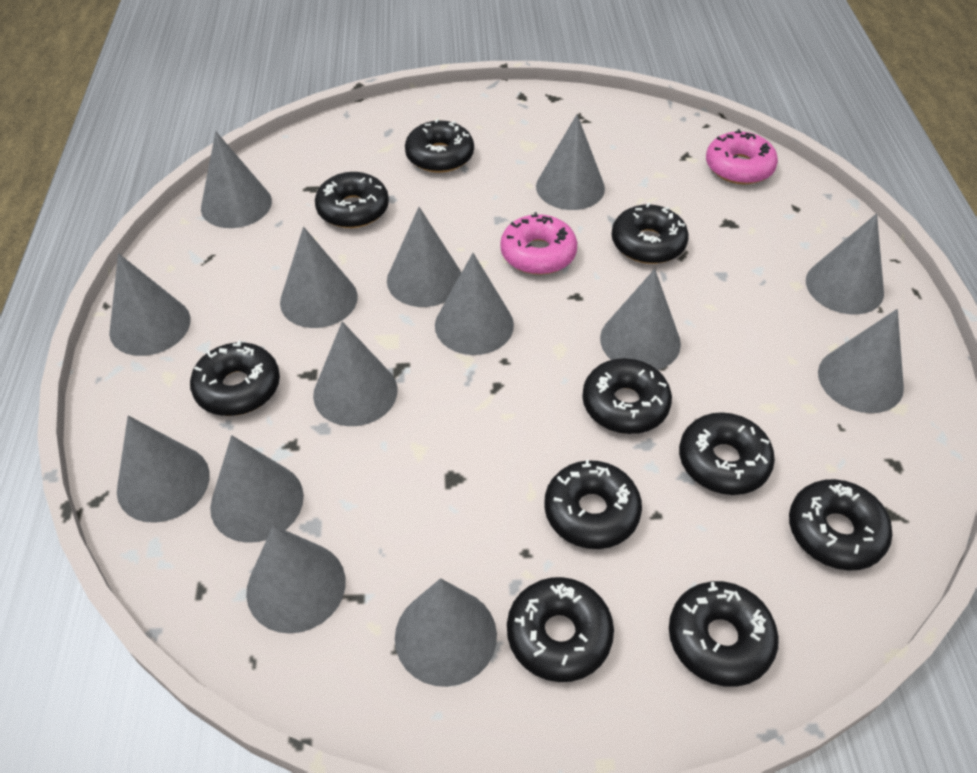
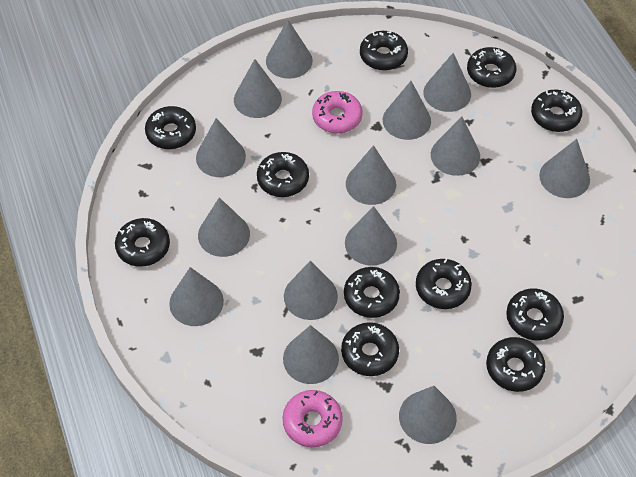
black donut: 10 -> 11

